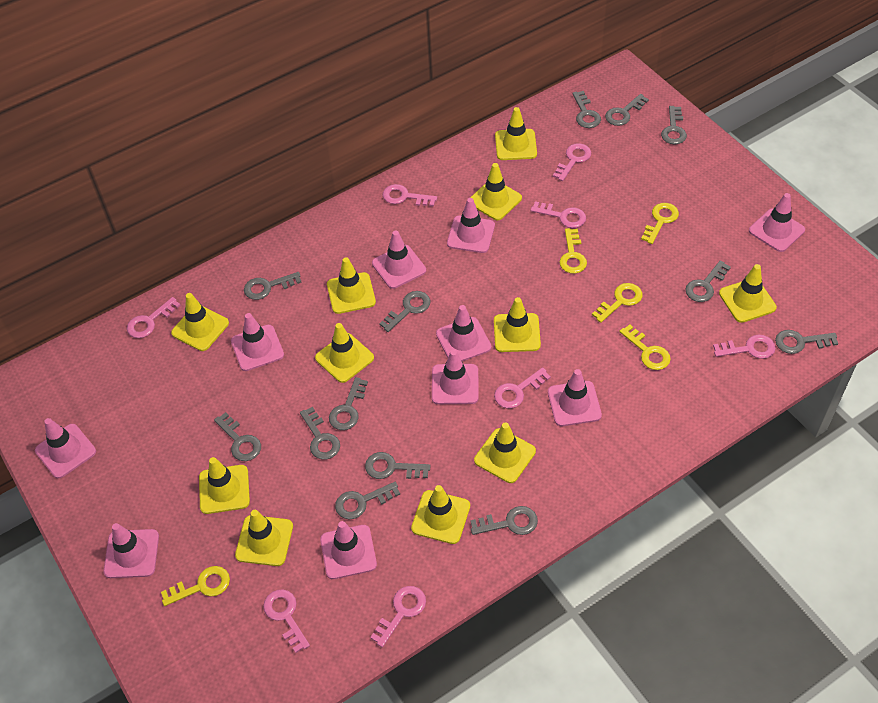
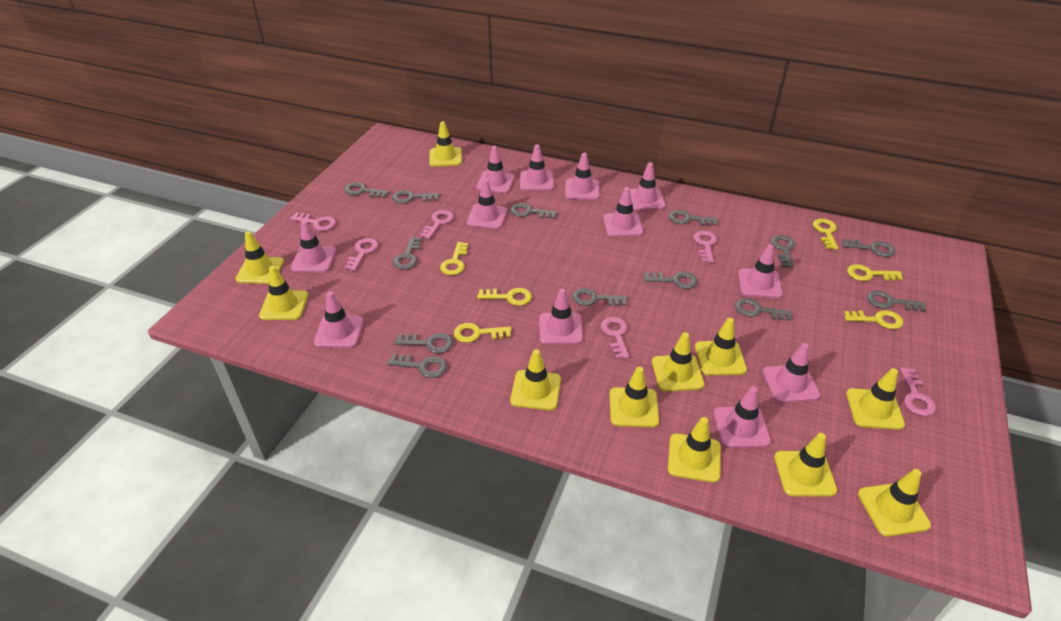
pink key: 8 -> 6
pink traffic cone: 10 -> 12
yellow key: 5 -> 6

